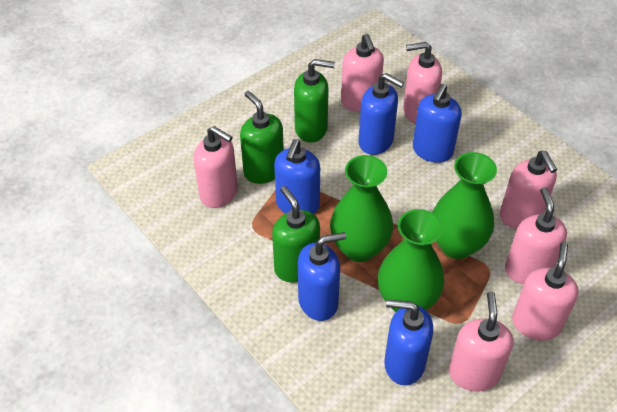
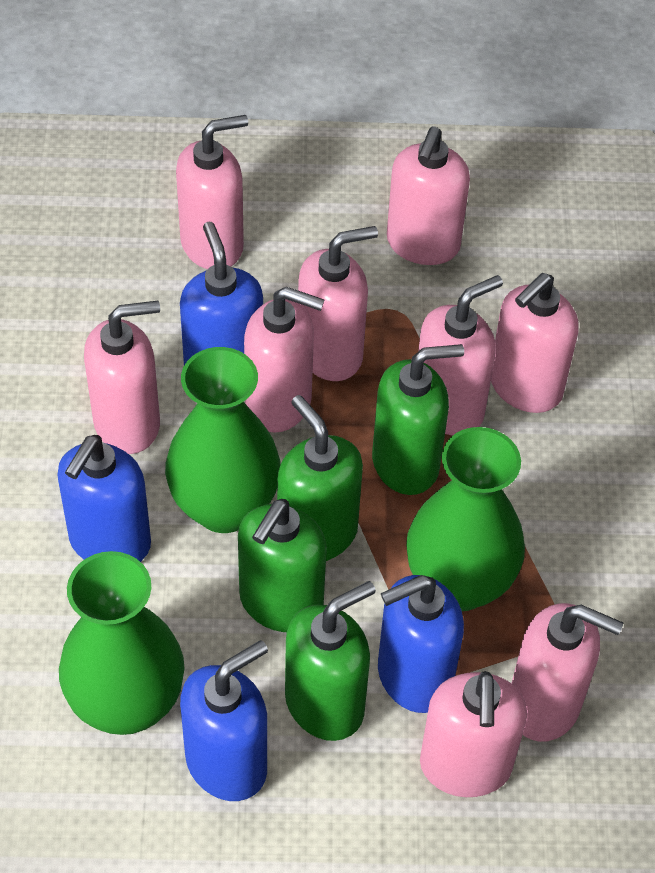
blue soap dispenser: 5 -> 4
green soap dispenser: 3 -> 4
pink soap dispenser: 7 -> 9

